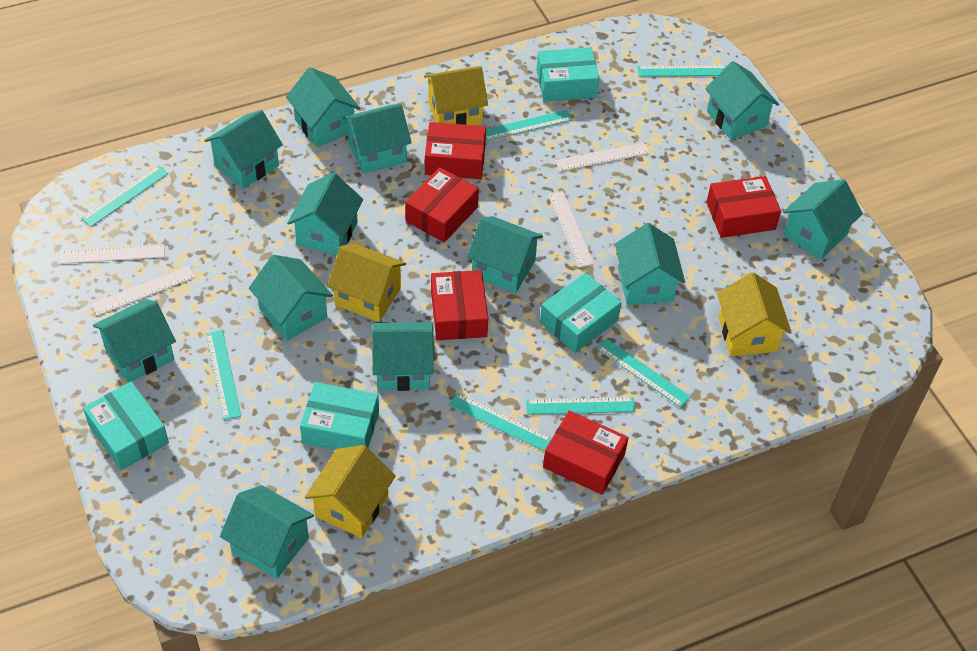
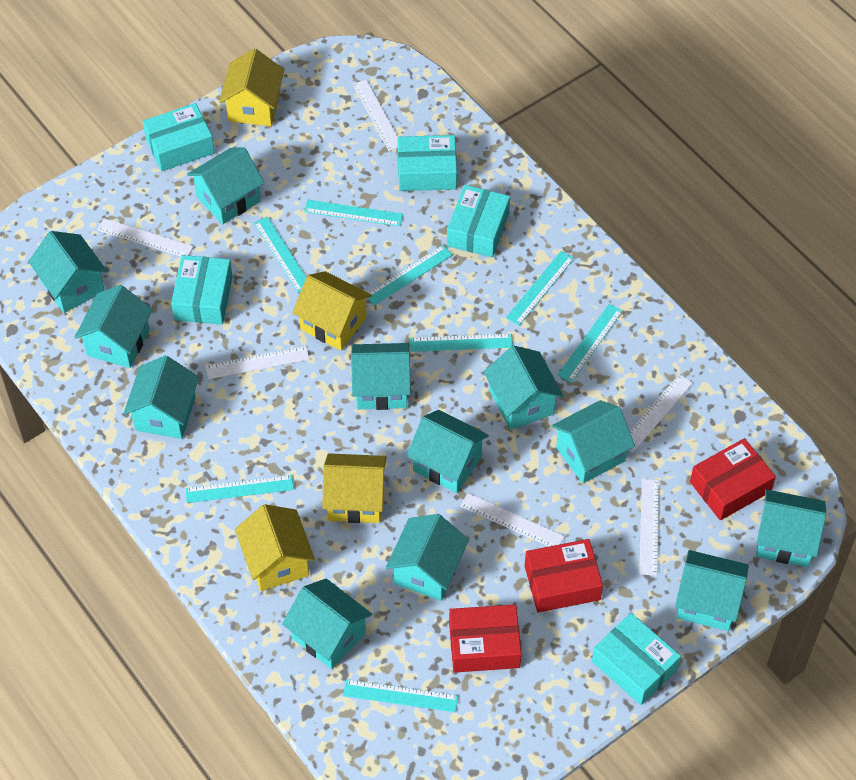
red box: 5 -> 3
turquoise box: 4 -> 5
turquoise ruler: 7 -> 8
white ruler: 4 -> 6

